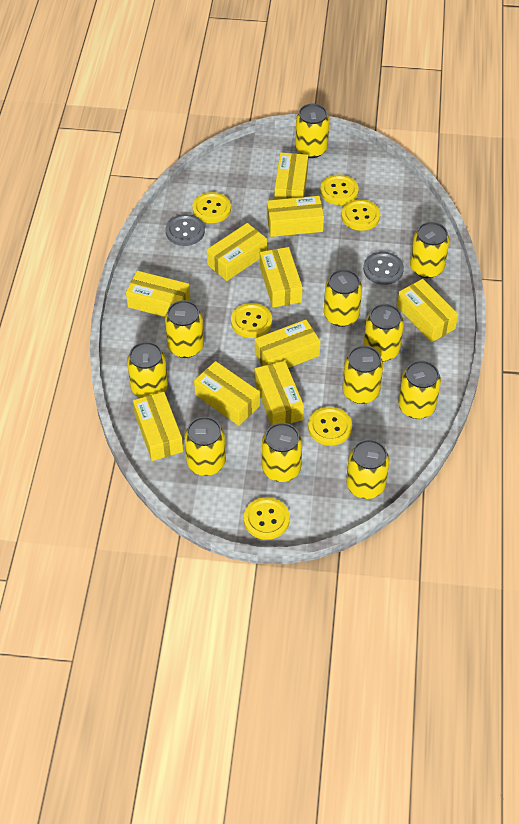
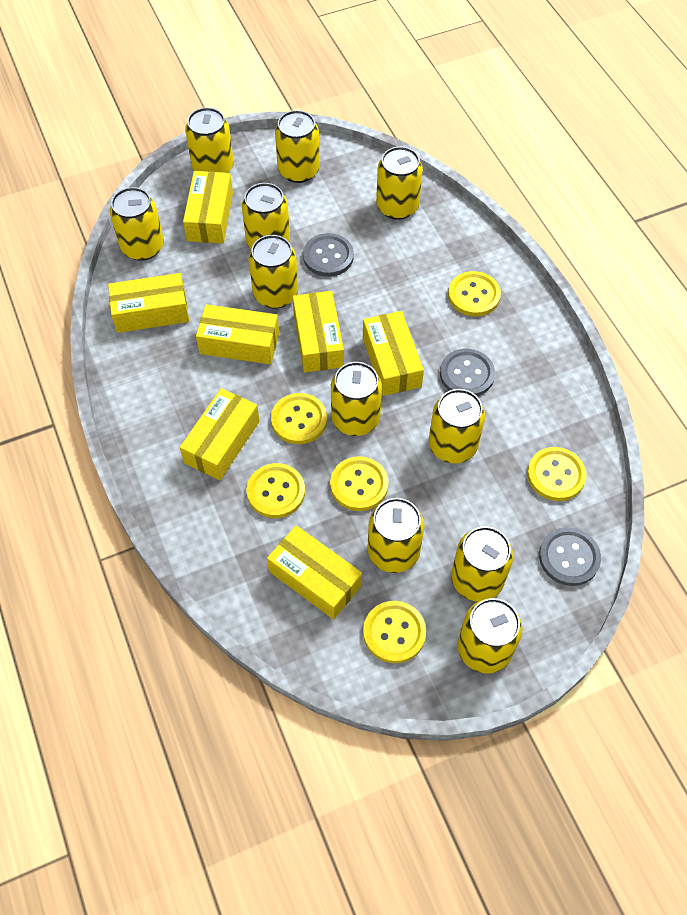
grey button: 2 -> 3
yellow box: 10 -> 7

